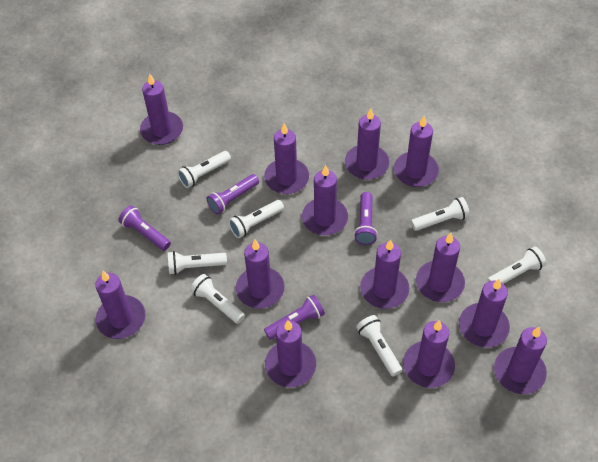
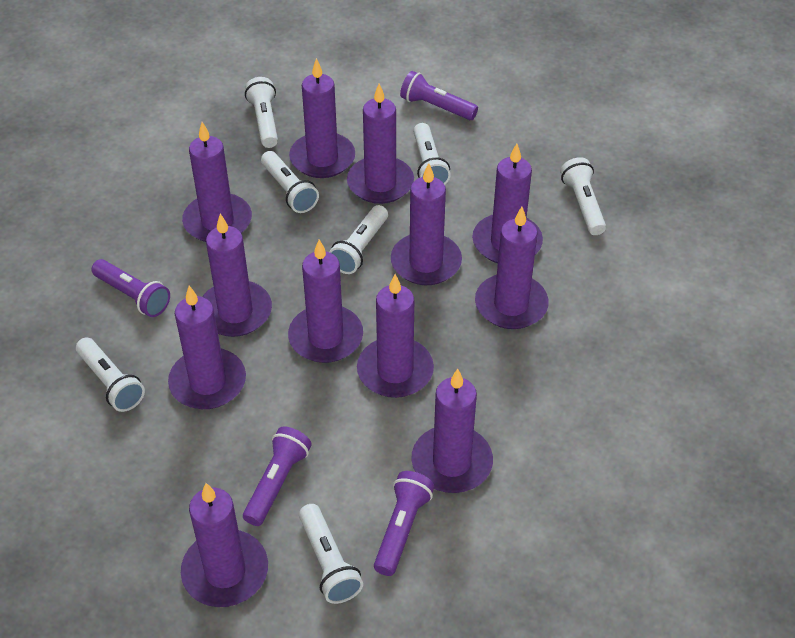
purple candle: 13 -> 12

